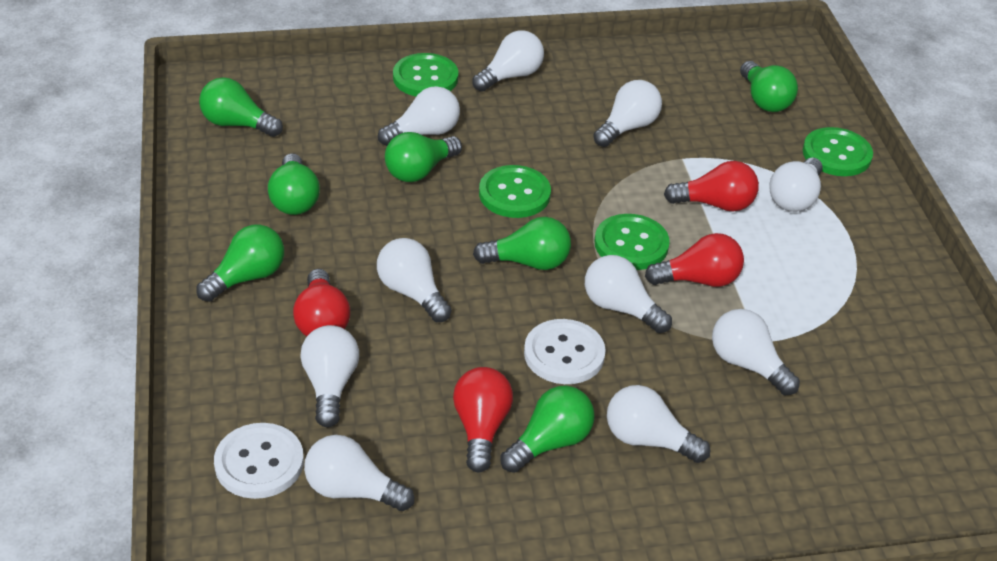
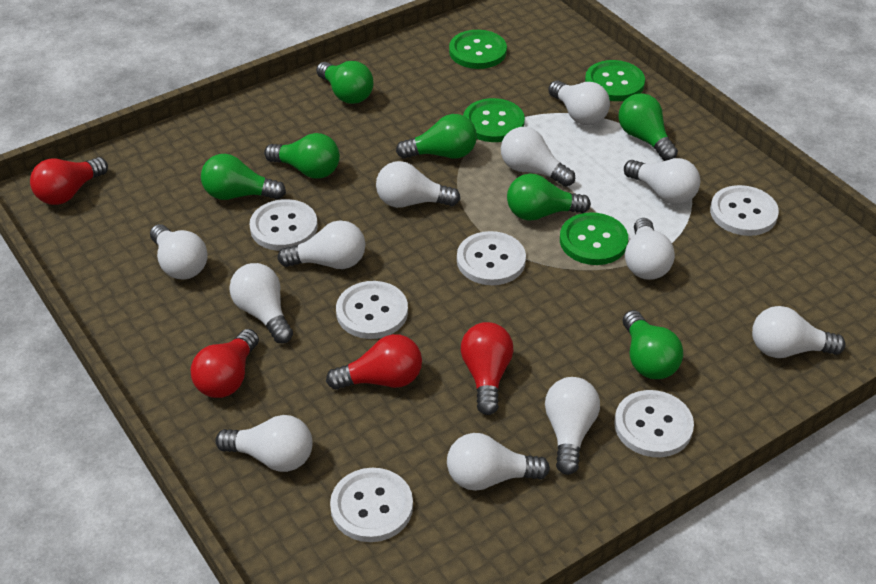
white button: 2 -> 6
white light bulb: 10 -> 12

